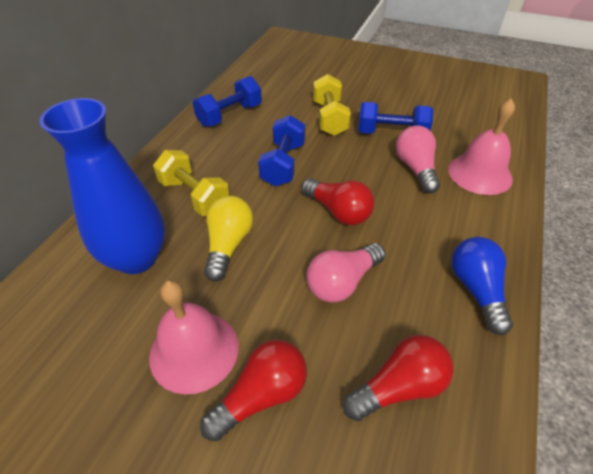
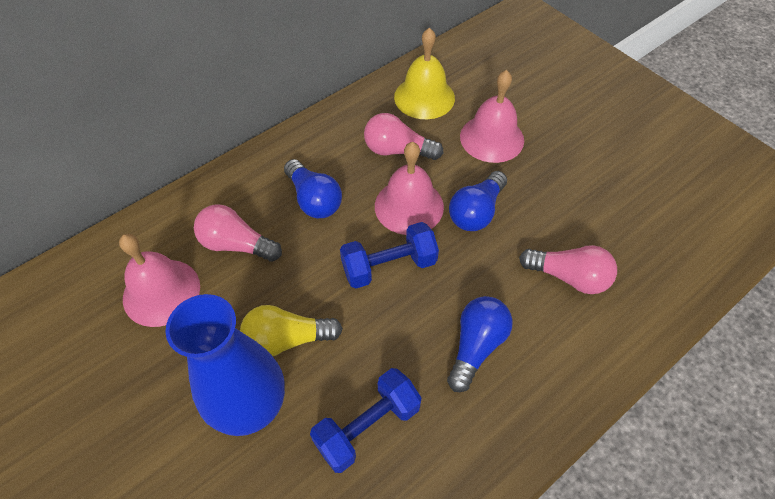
blue dumbbell: 3 -> 2
blue light bulb: 1 -> 3
pink bell: 2 -> 3
pink light bulb: 2 -> 3
red light bulb: 3 -> 0
yellow bell: 0 -> 1
yellow dumbbell: 2 -> 0

